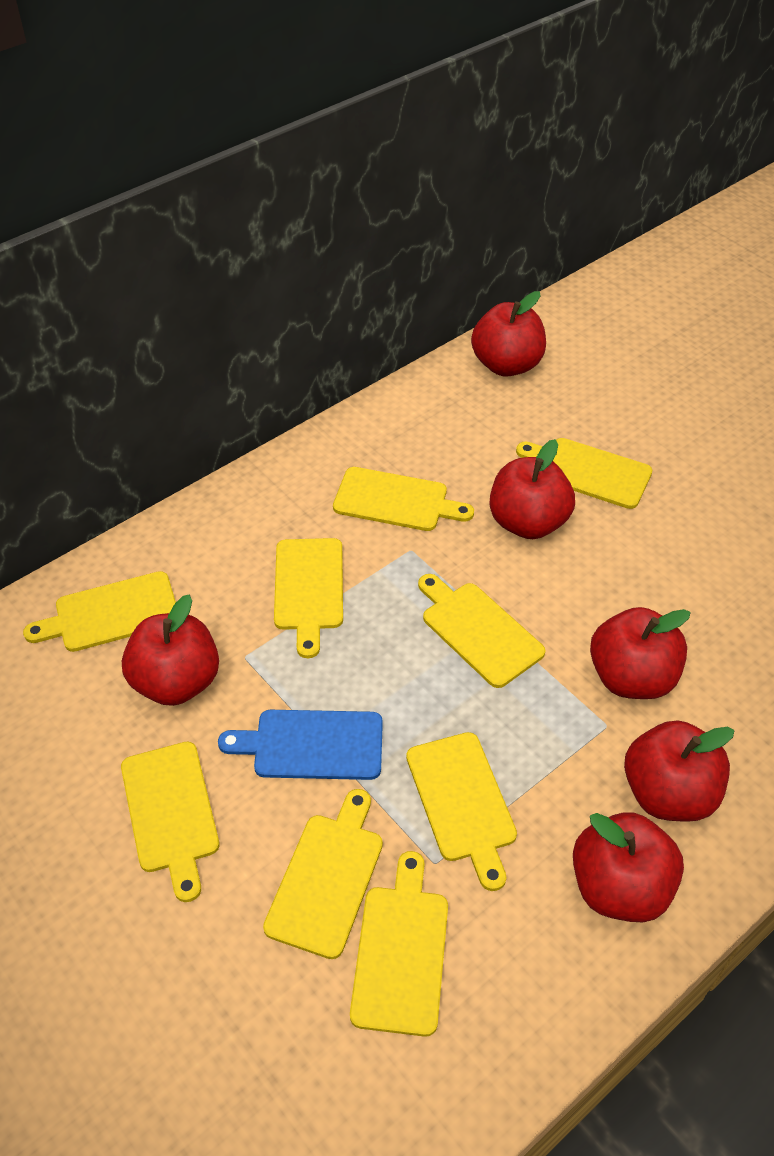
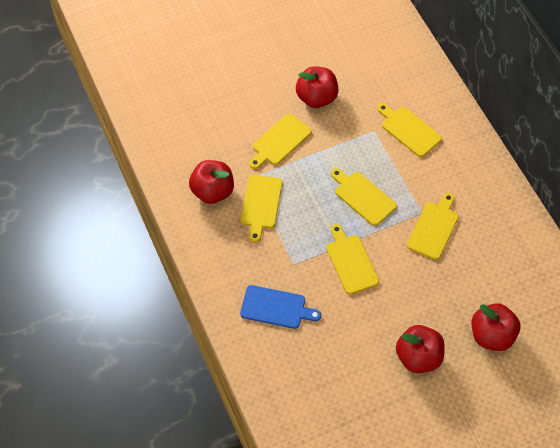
red apple: 6 -> 4
yellow cutting board: 9 -> 6

